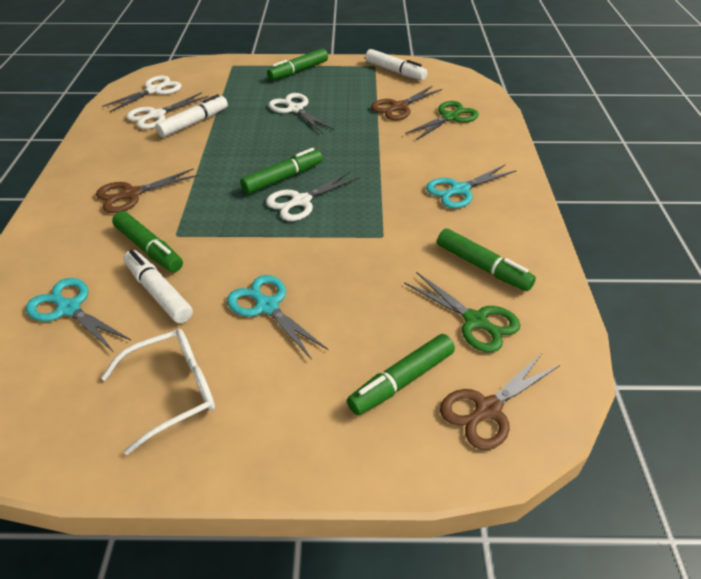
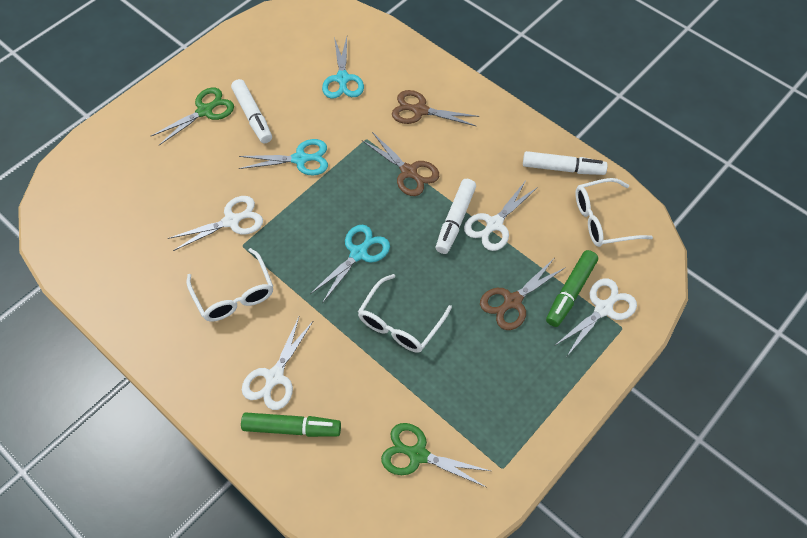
green marker: 5 -> 2
white glasses: 1 -> 3

